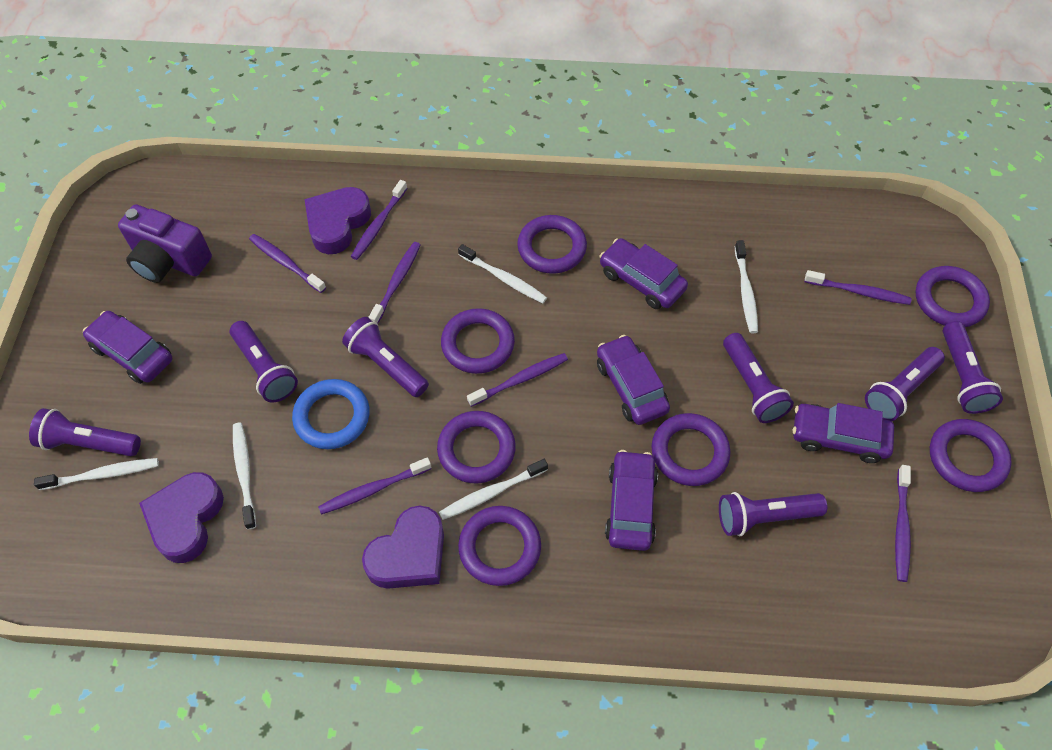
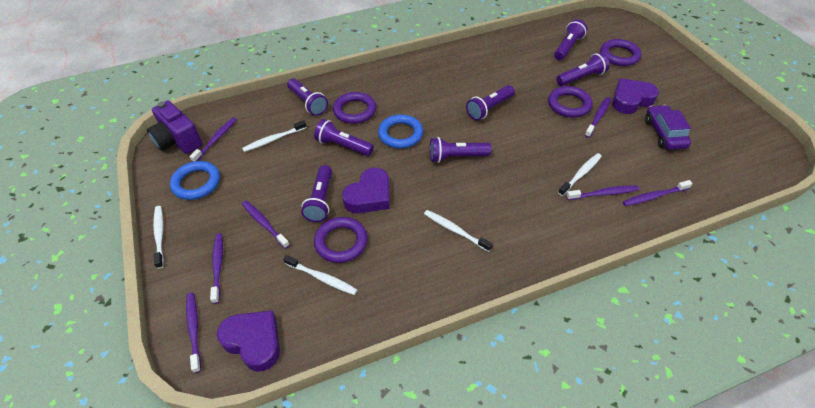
blue ring: 1 -> 2
purple car: 5 -> 1
purple ring: 7 -> 4

